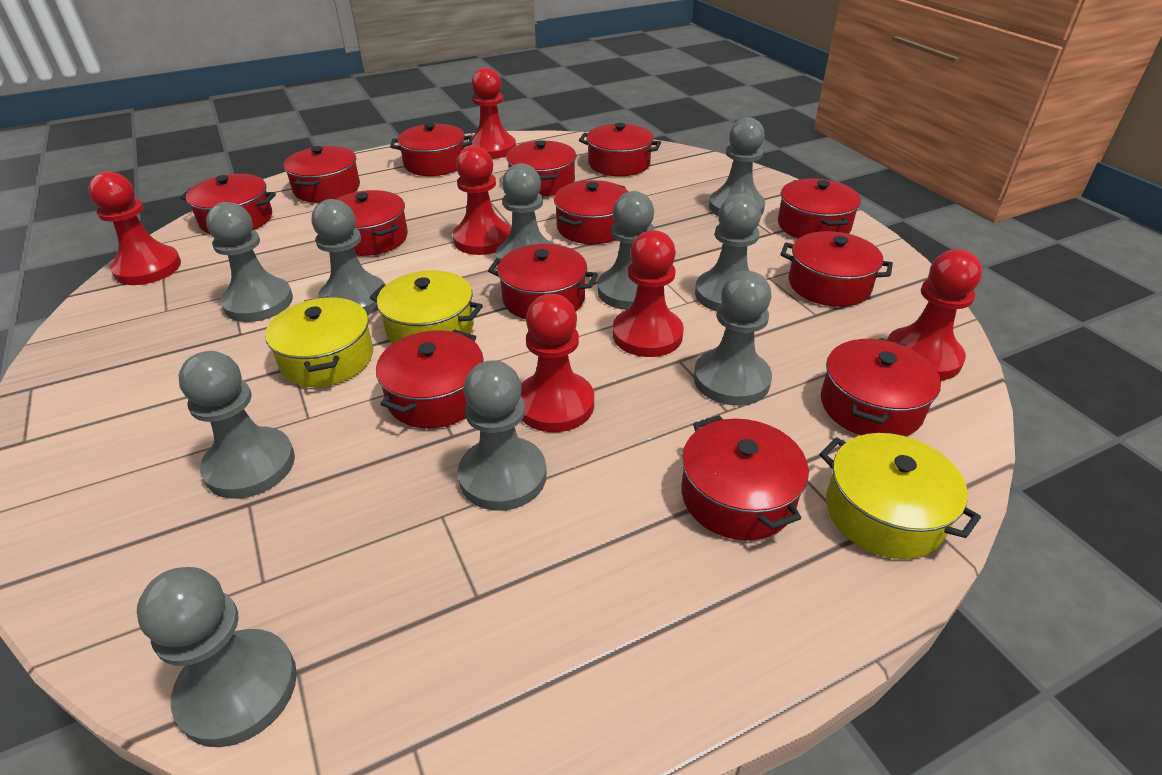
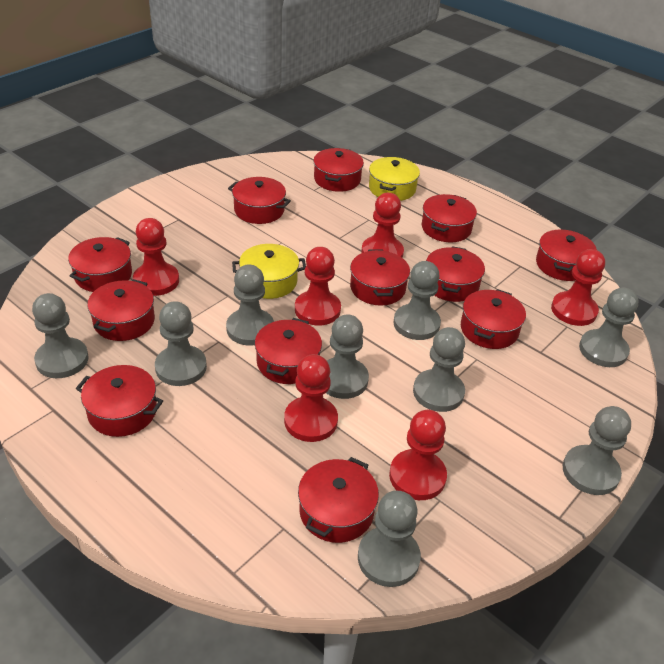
grey pawn: 10 -> 9
red pot: 13 -> 12
yellow pot: 3 -> 2

